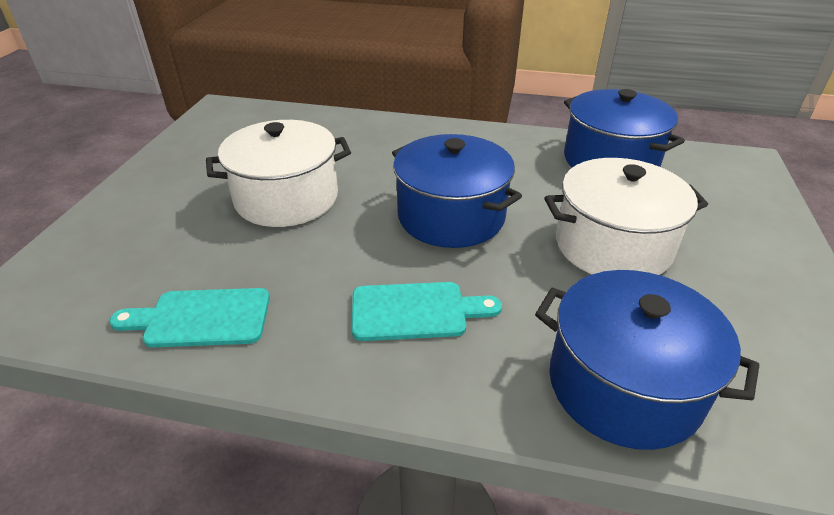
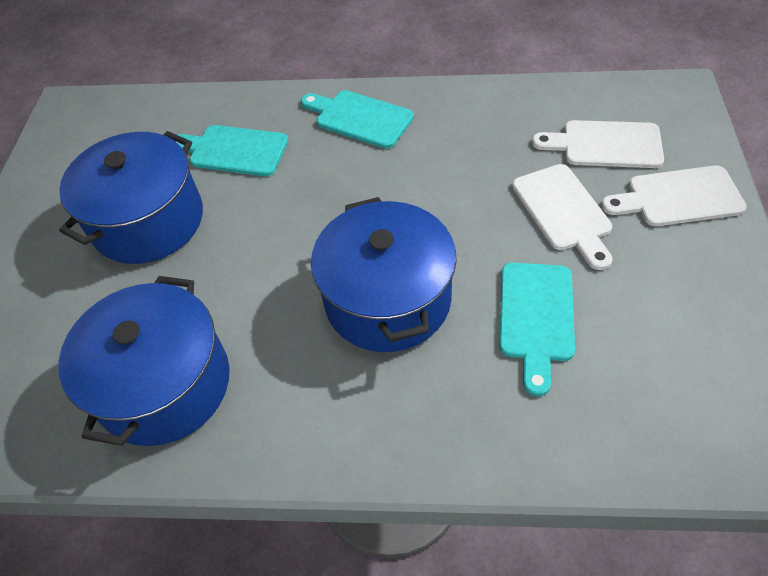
turquoise cutting board: 2 -> 3
white cutting board: 0 -> 3
white pot: 2 -> 0

